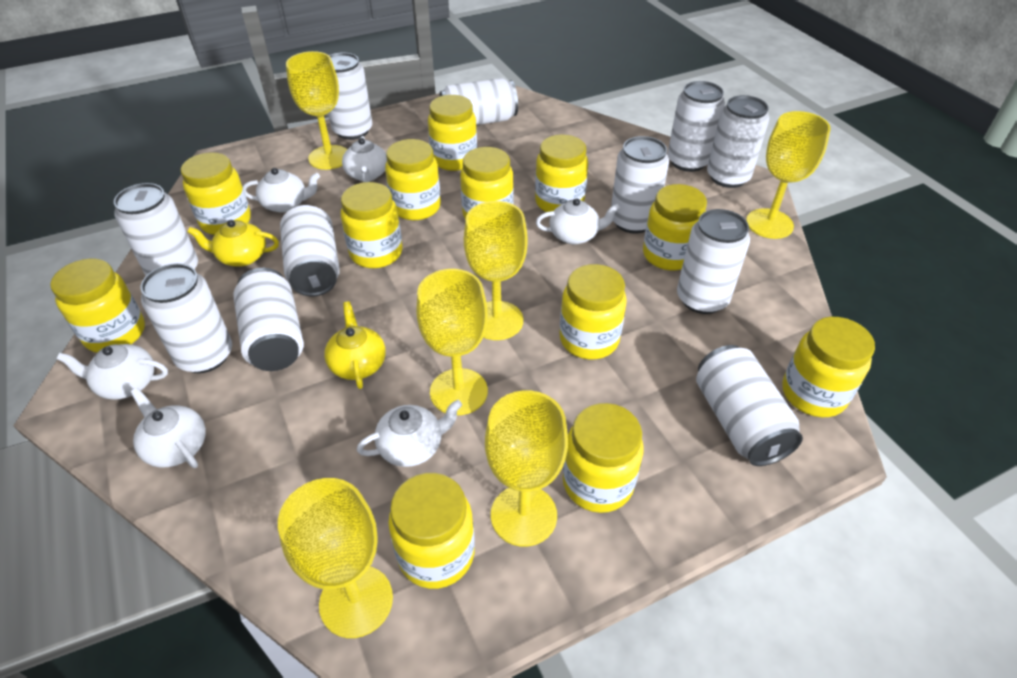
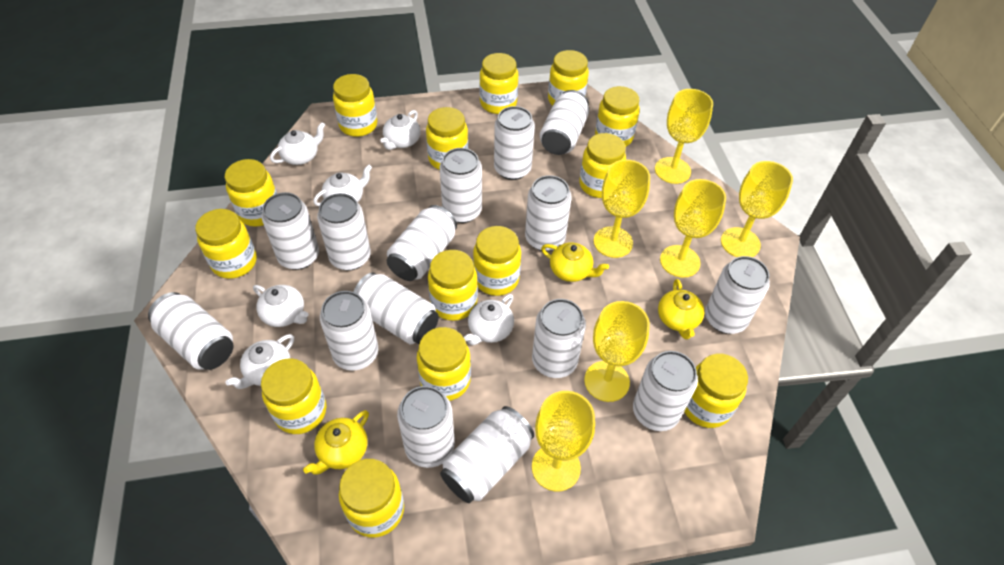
white can: 11 -> 15
yellow jar: 12 -> 14
yellow teapot: 2 -> 3

